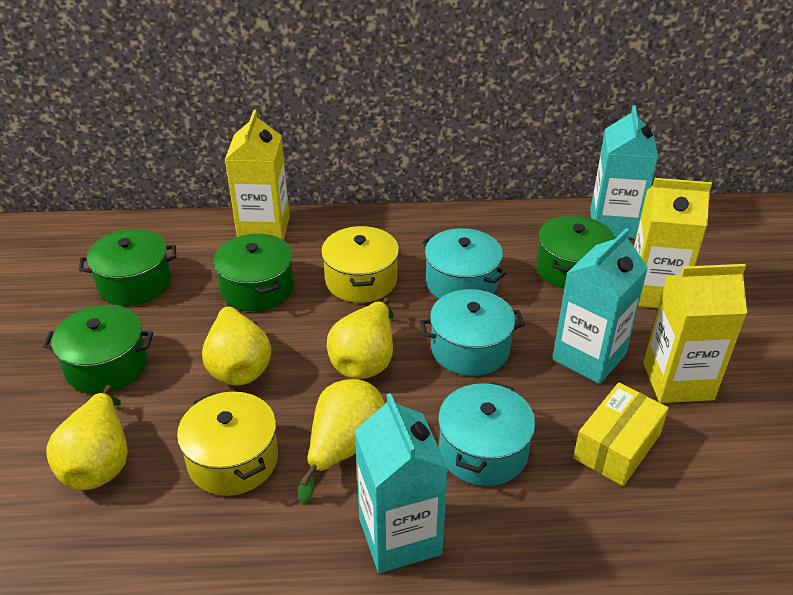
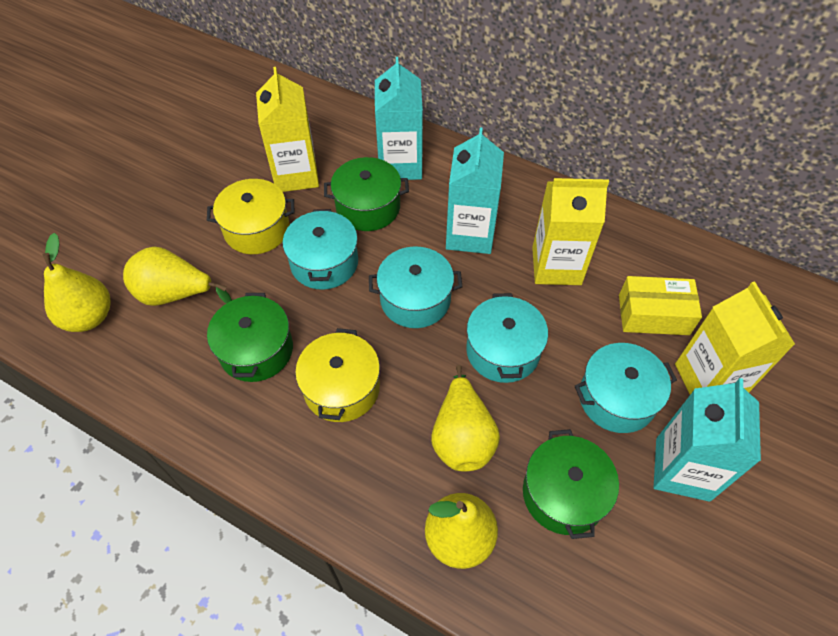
green pot: 4 -> 3
turquoise pot: 3 -> 4

